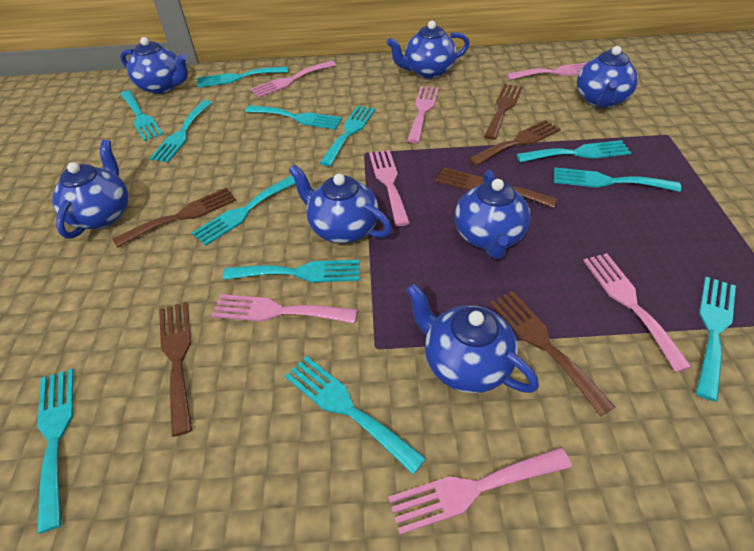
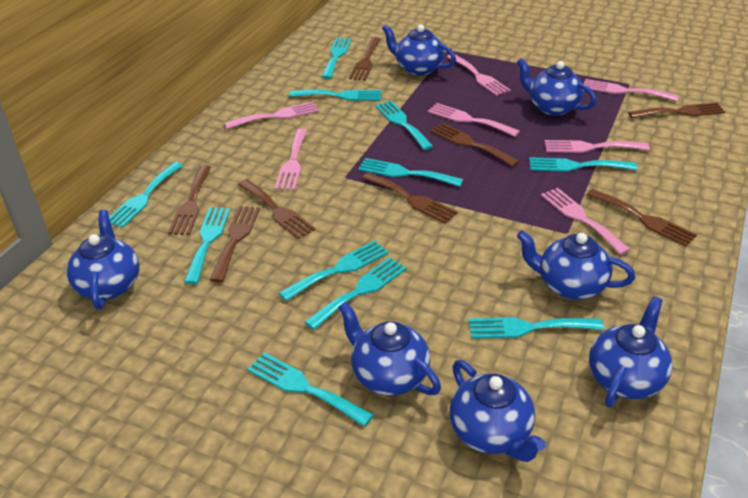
brown fork: 6 -> 8
turquoise fork: 12 -> 11

